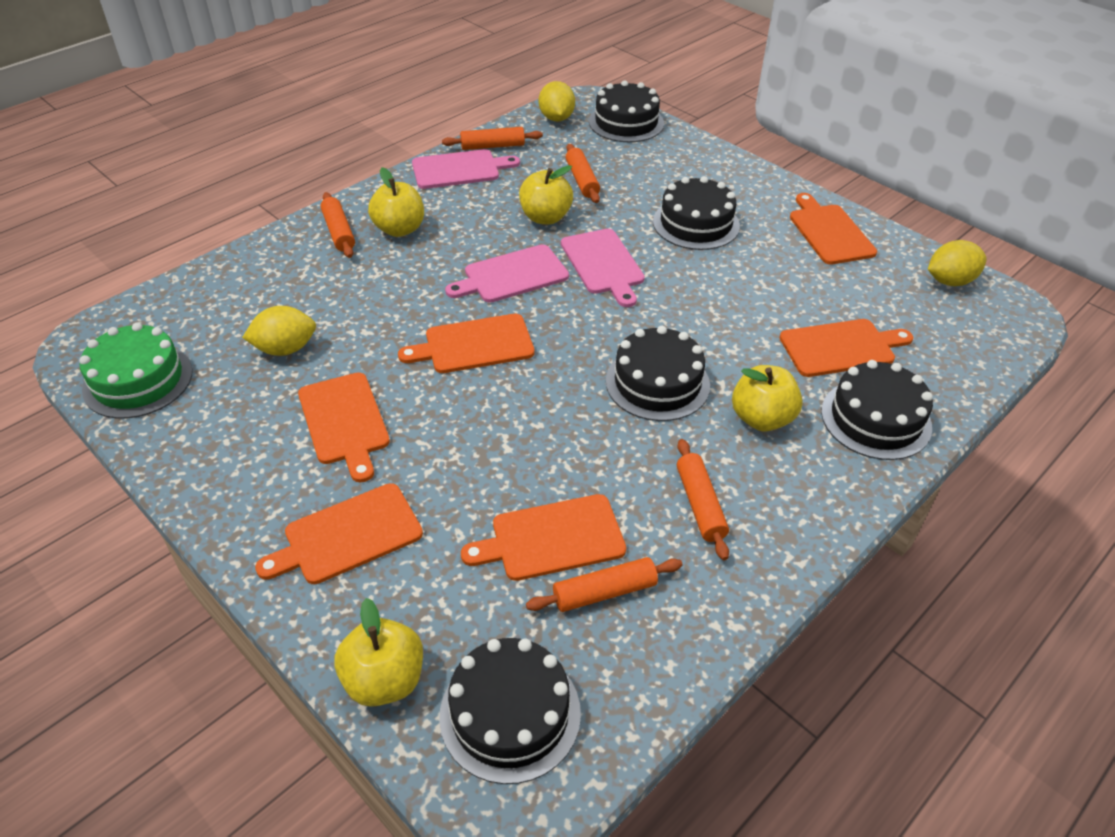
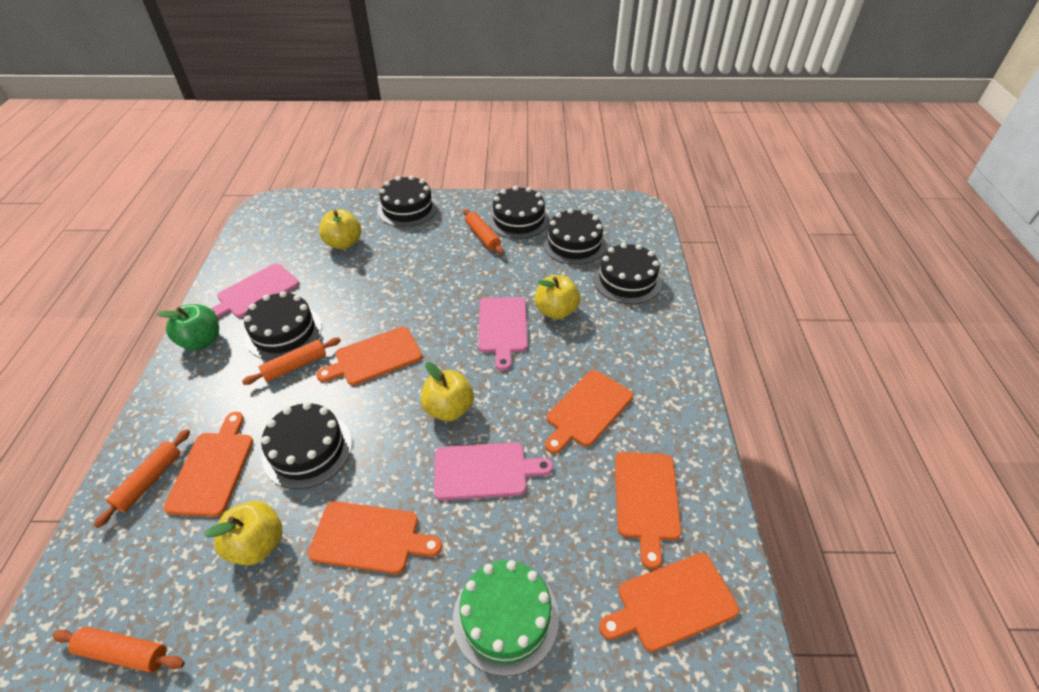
black cake: 5 -> 6
green apple: 0 -> 1
orange rolling pin: 5 -> 4
yellow lemon: 3 -> 0

